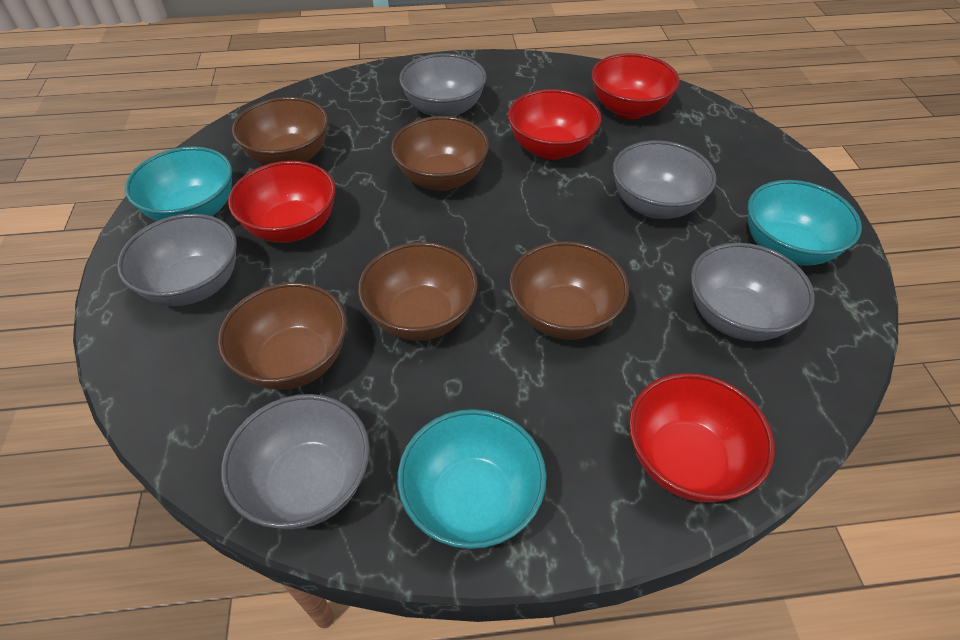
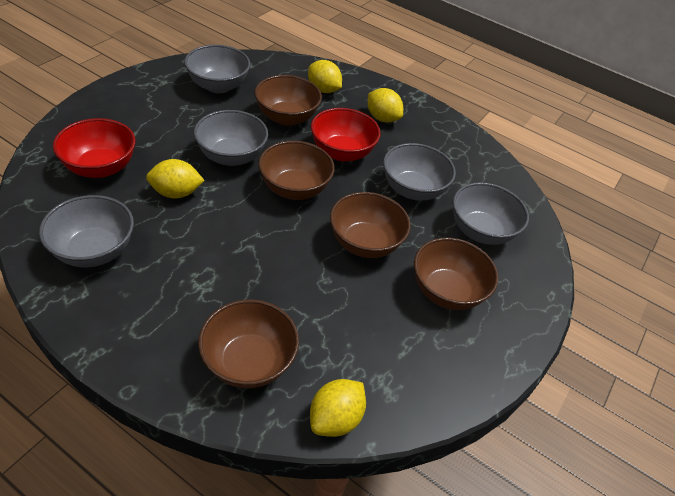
red bowl: 4 -> 2
turquoise bowl: 3 -> 0
yellow lemon: 0 -> 4

